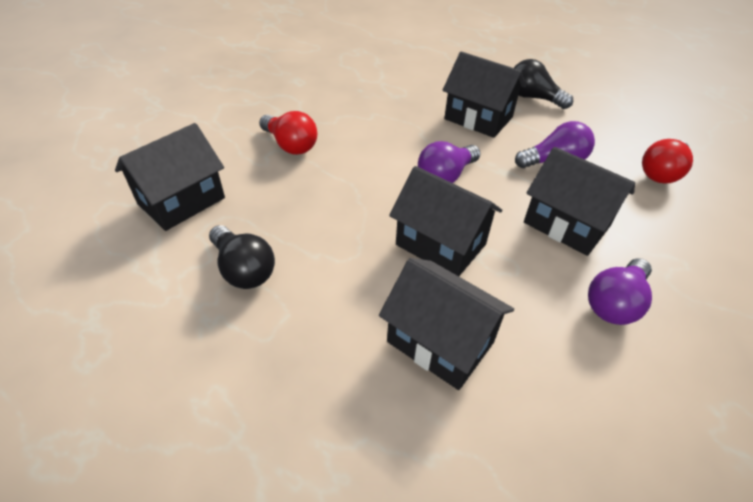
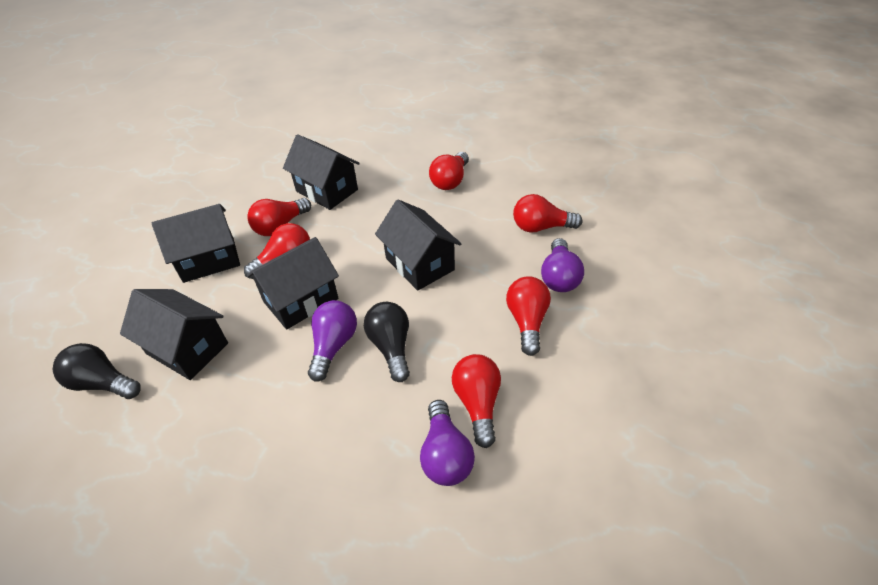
red light bulb: 2 -> 6

